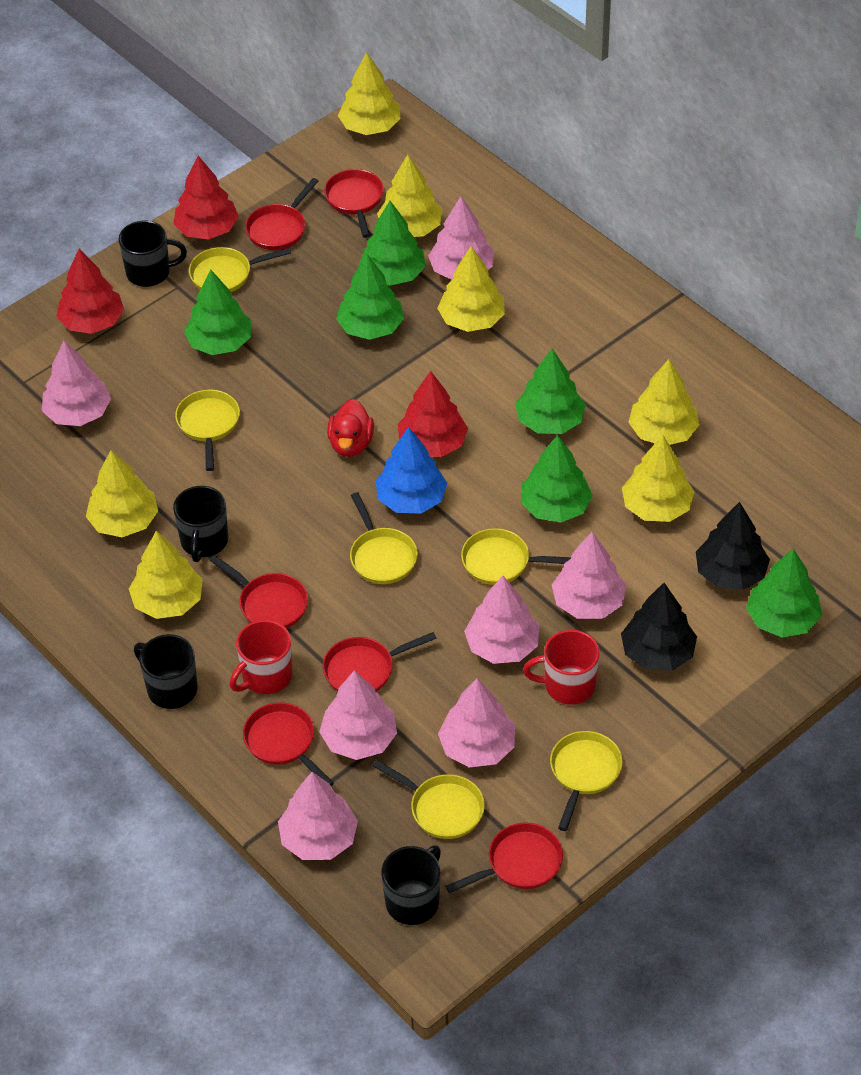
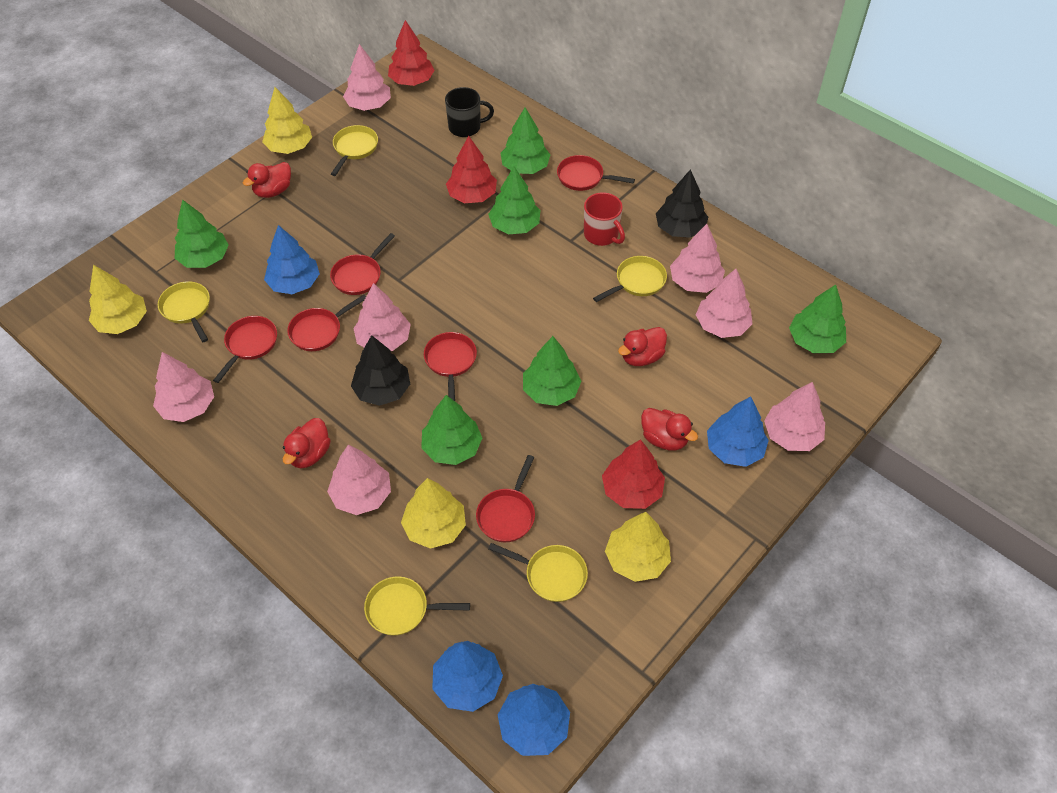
black mug: 4 -> 1
blue tree: 1 -> 4
red duck: 1 -> 4
red mug: 2 -> 1
yellow pan: 6 -> 5
yellow tree: 7 -> 4

